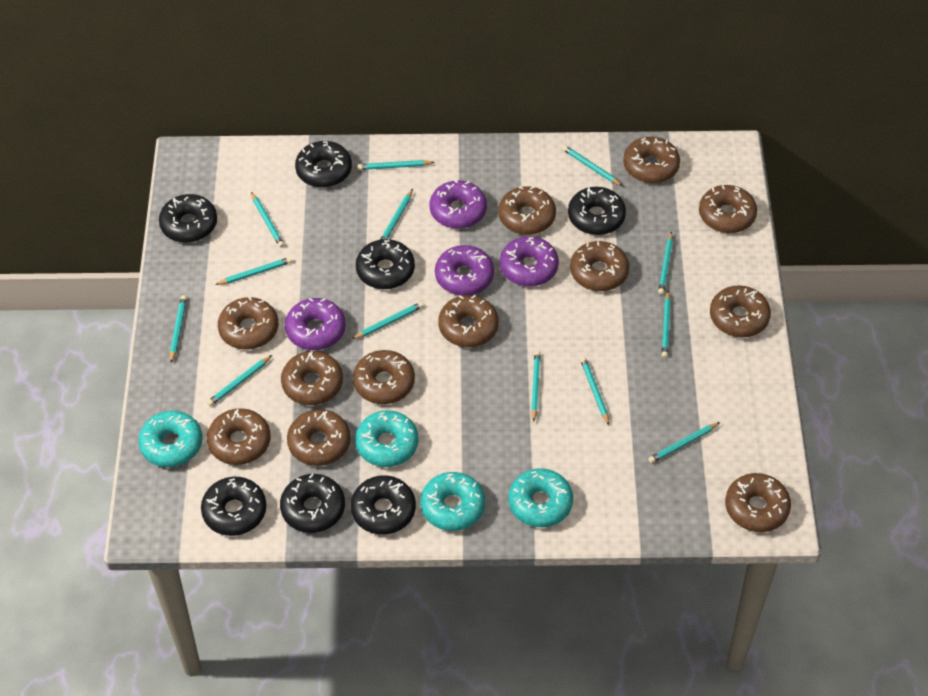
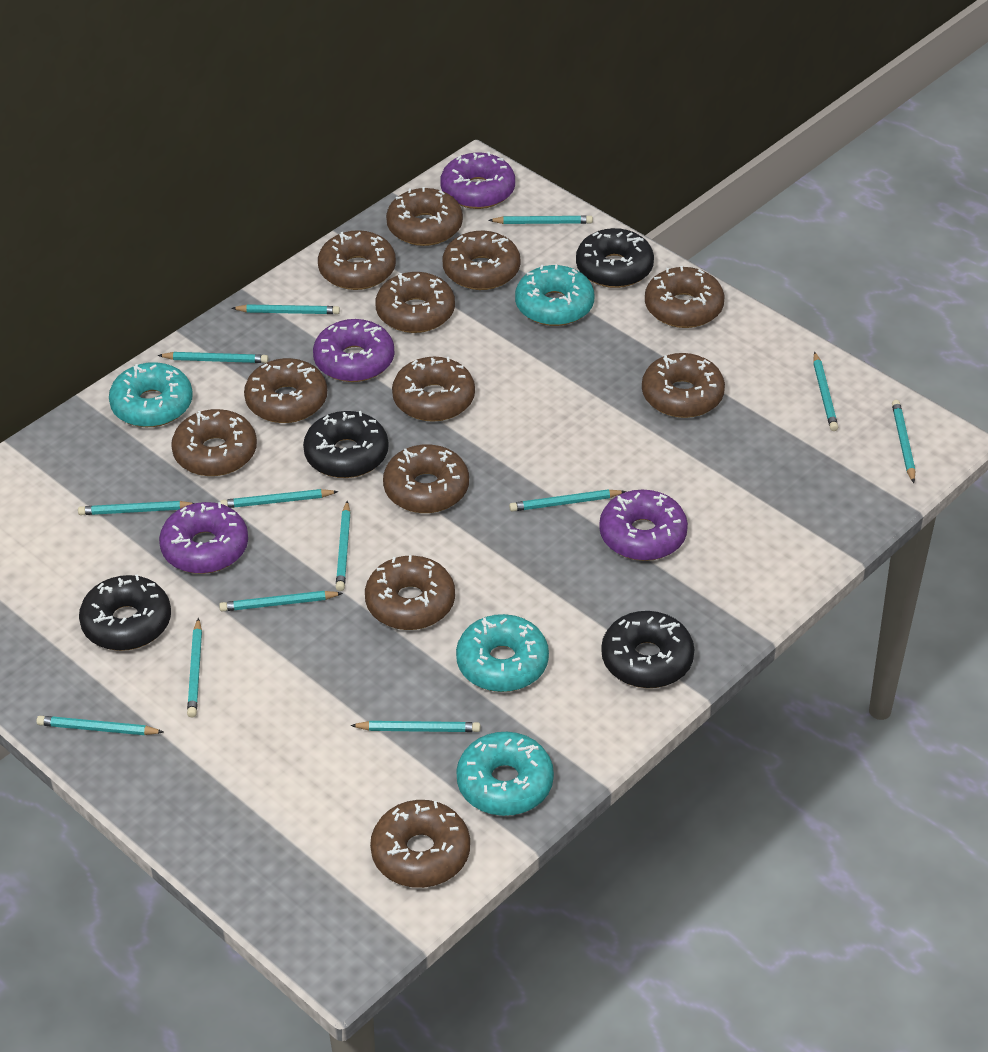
black donut: 7 -> 4

